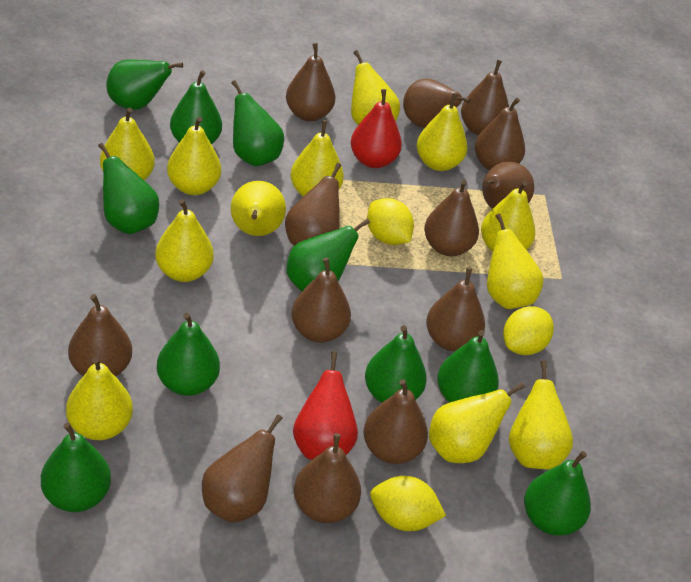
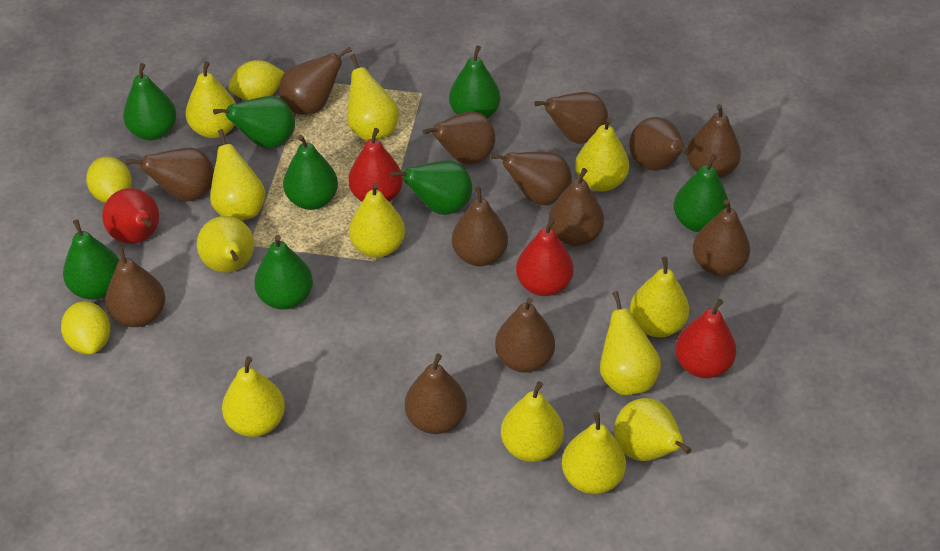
green pear: 10 -> 8
red pear: 2 -> 4

